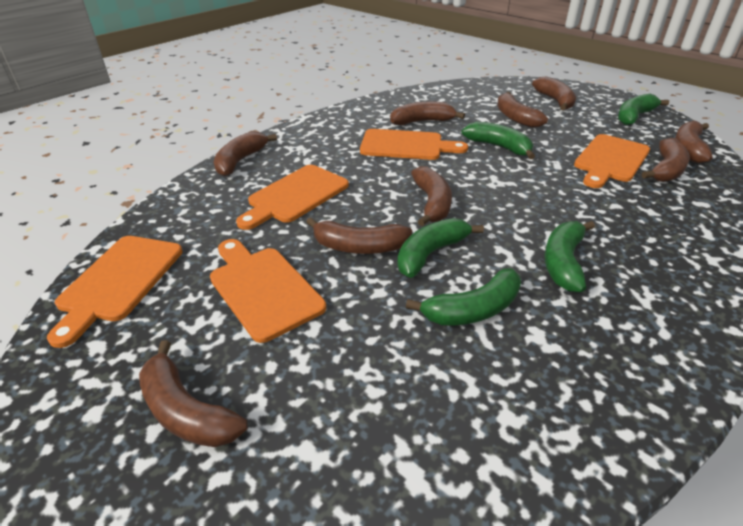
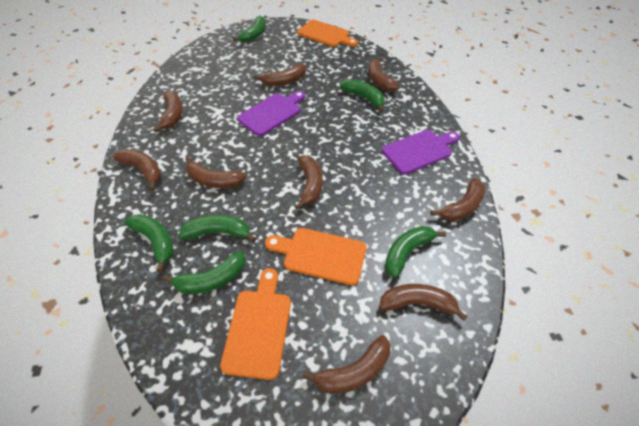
green banana: 5 -> 6
orange cutting board: 5 -> 3
purple cutting board: 0 -> 2

